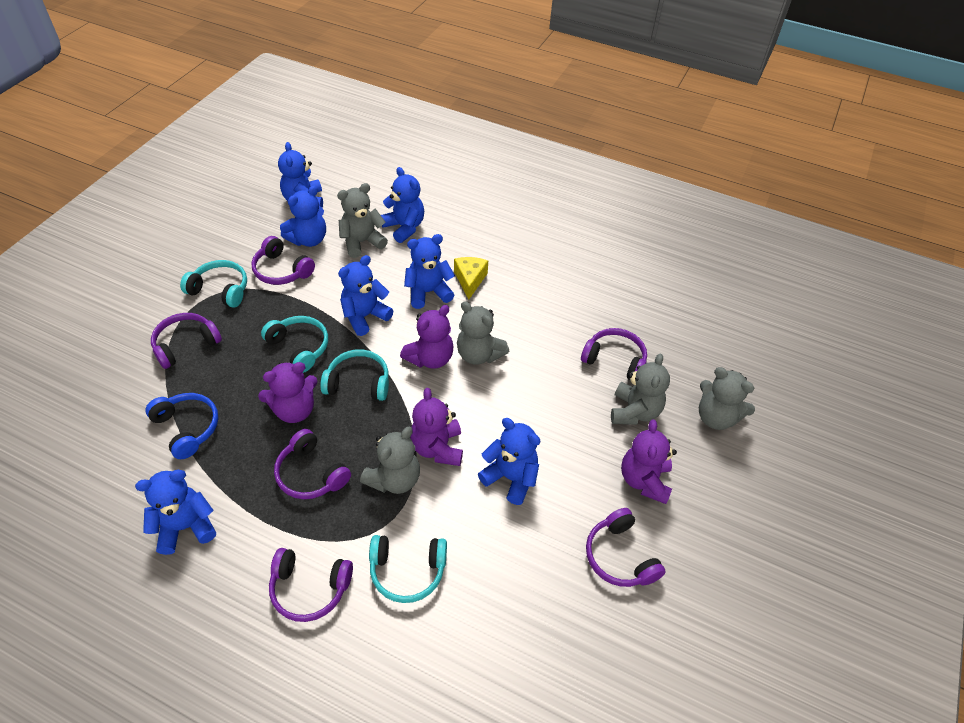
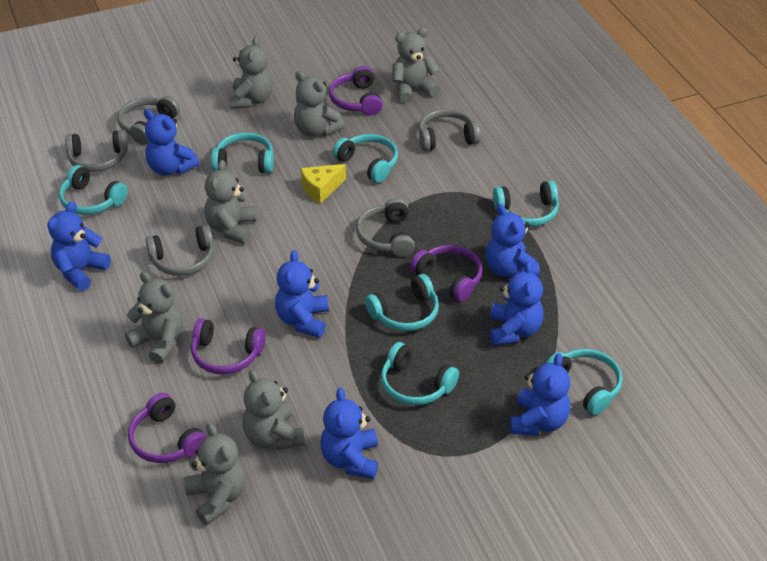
blue headphones: 1 -> 0
grey headphones: 0 -> 5
grey teddy bear: 5 -> 7
purple headphones: 6 -> 4
purple teddy bear: 4 -> 0
turquoise headphones: 4 -> 7

